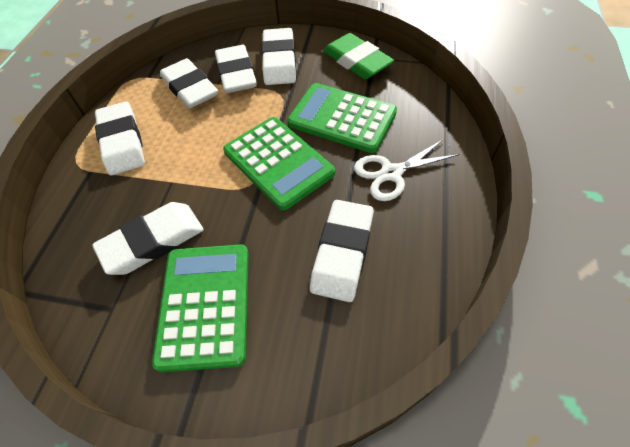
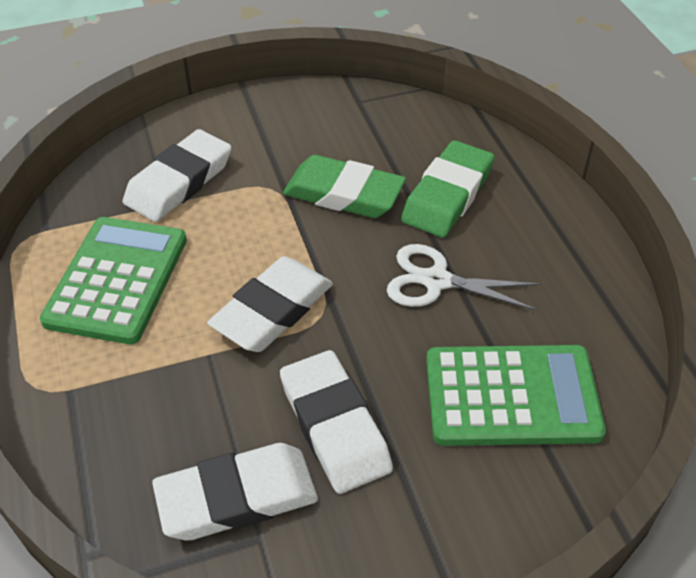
green calculator: 3 -> 2
green eraser: 1 -> 2
white eraser: 6 -> 4

